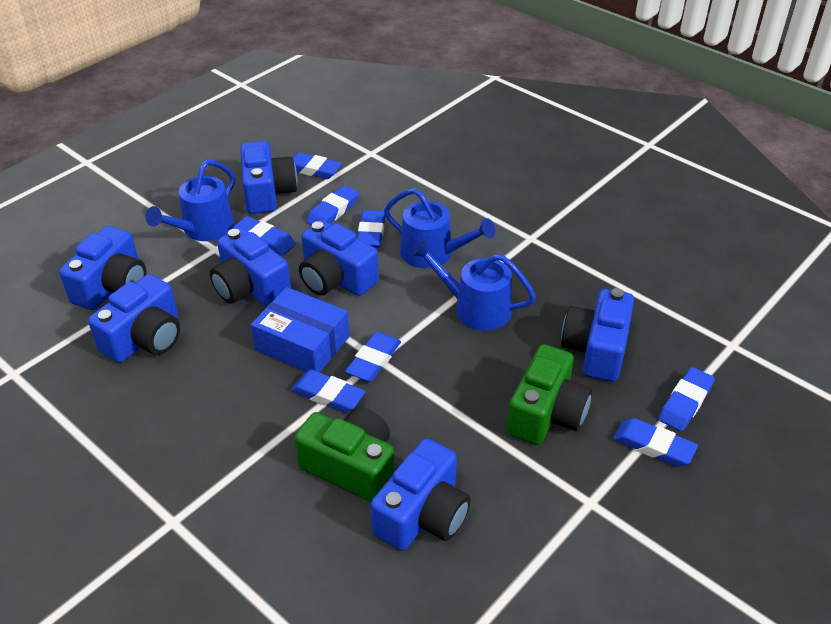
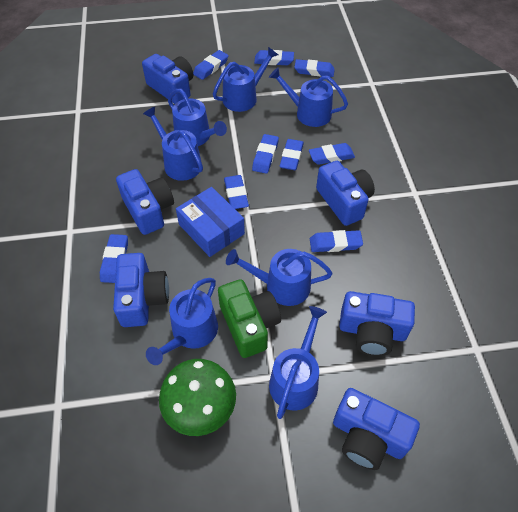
blue camera: 7 -> 6
blue eraser: 8 -> 9
blue watering can: 3 -> 7
green camera: 2 -> 1
green mushroom: 0 -> 1

